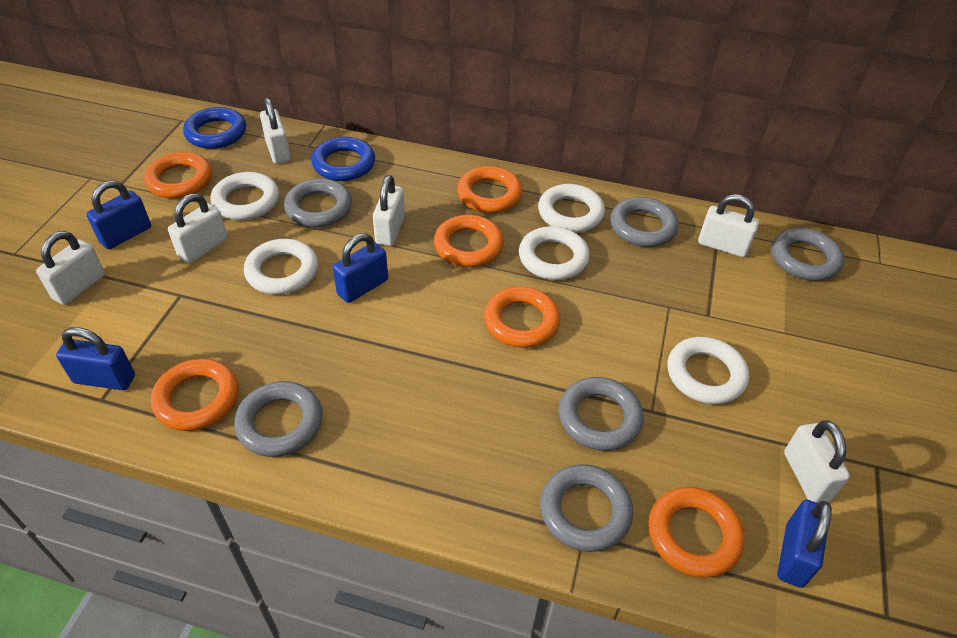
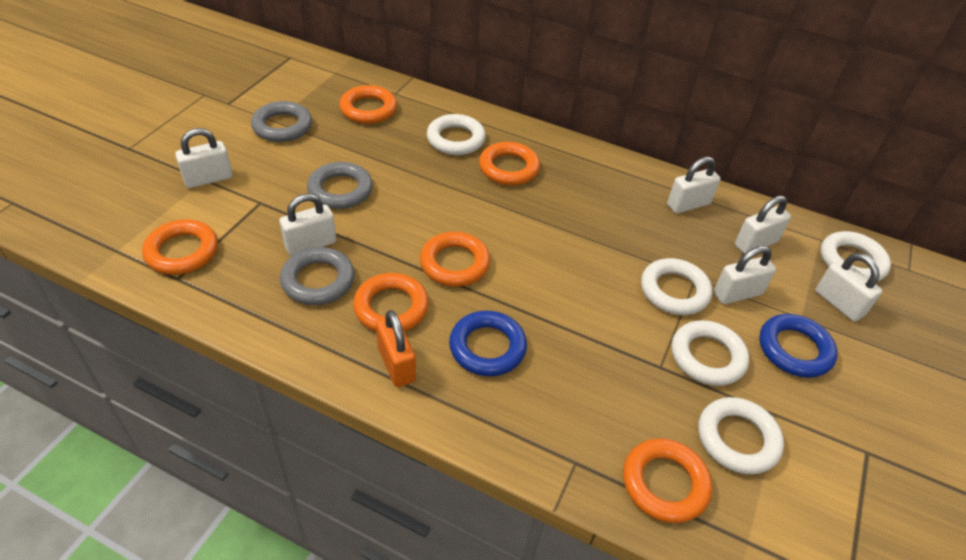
blue padlock: 4 -> 0
grey ring: 6 -> 3
orange padlock: 0 -> 1

